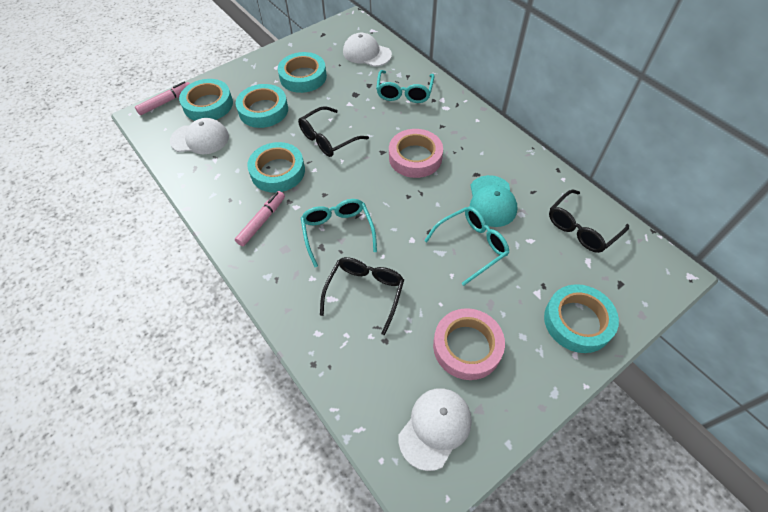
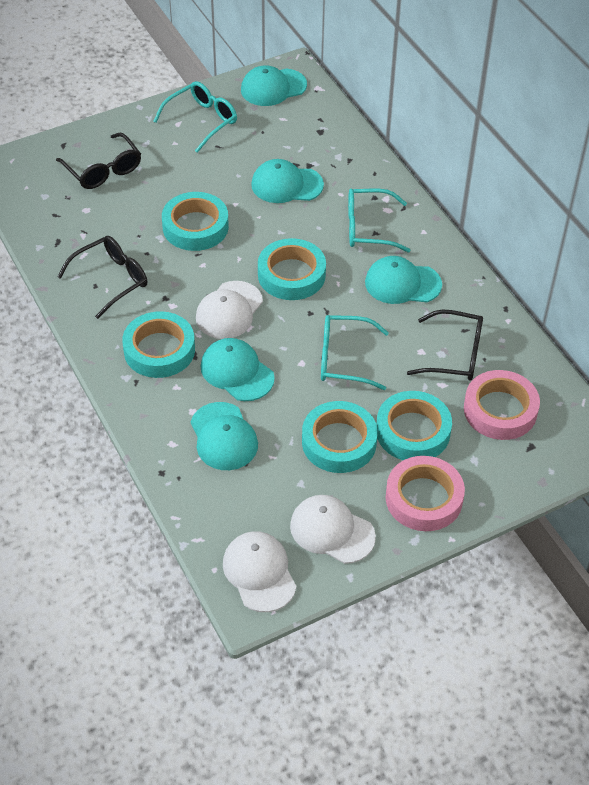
pink marker: 2 -> 0
turquoise cap: 1 -> 5

